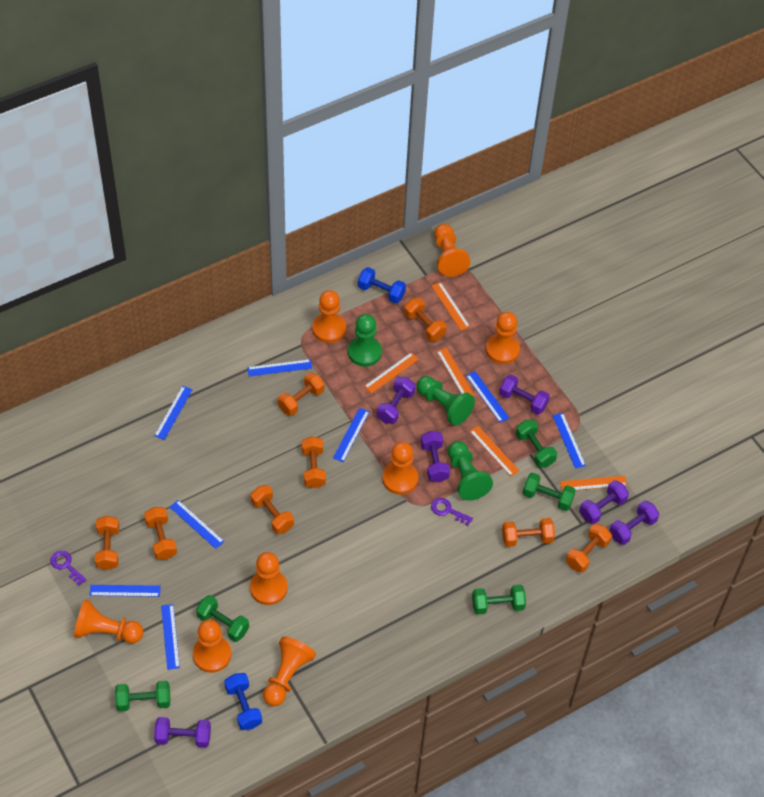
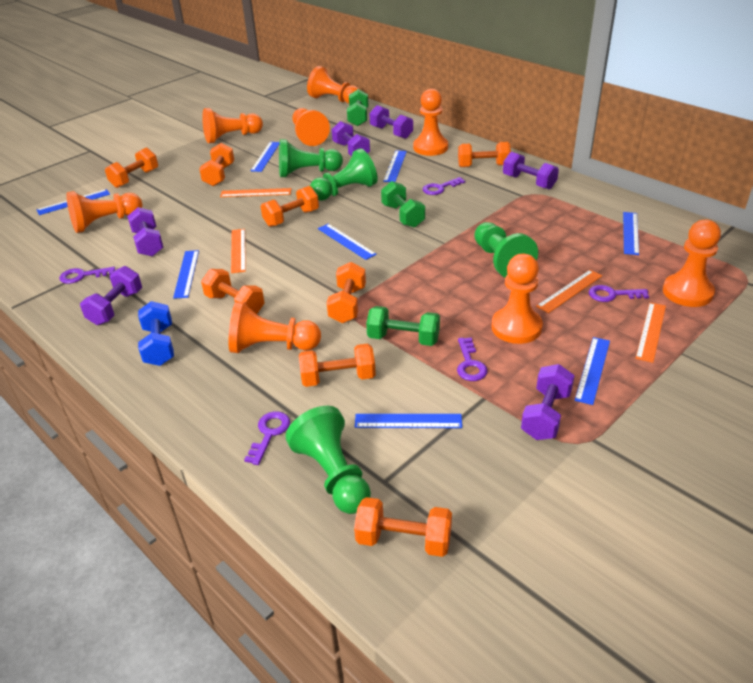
blue dumbbell: 2 -> 1
green dumbbell: 5 -> 3
green pawn: 3 -> 4
orange ruler: 5 -> 4
purple key: 2 -> 5

